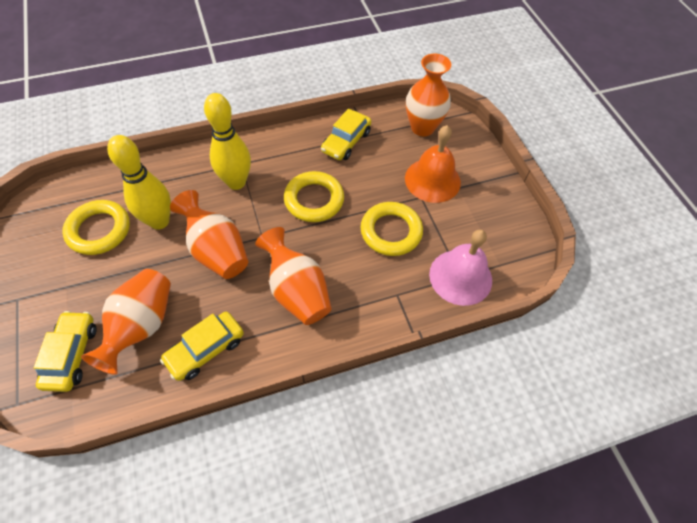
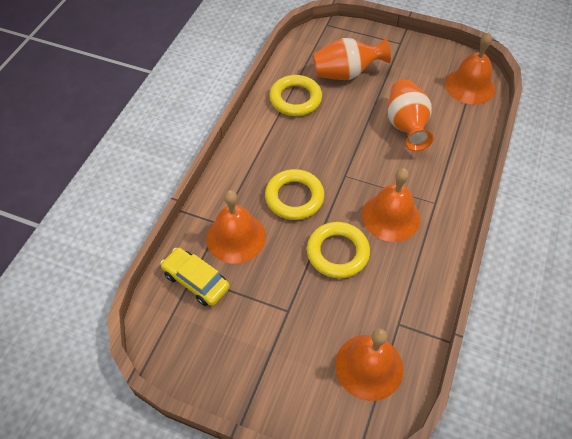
orange bell: 1 -> 4
orange vase: 4 -> 2
pink bell: 1 -> 0
yellow bowling pin: 2 -> 0
yellow car: 3 -> 1

